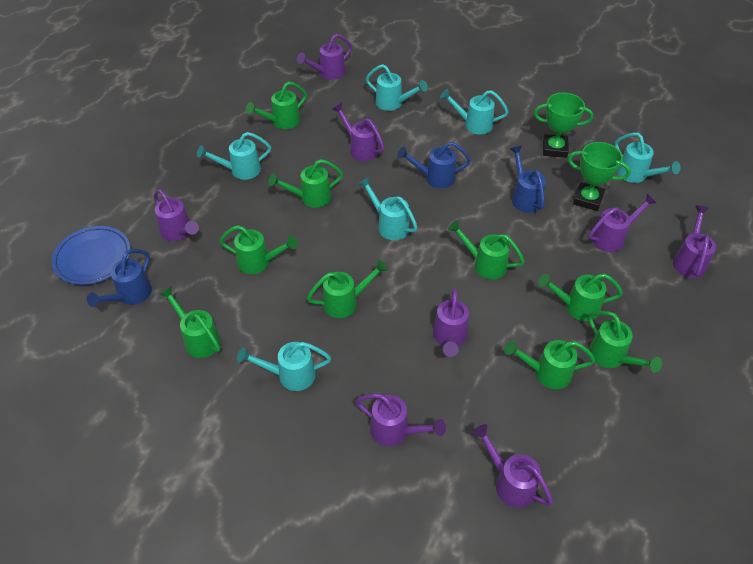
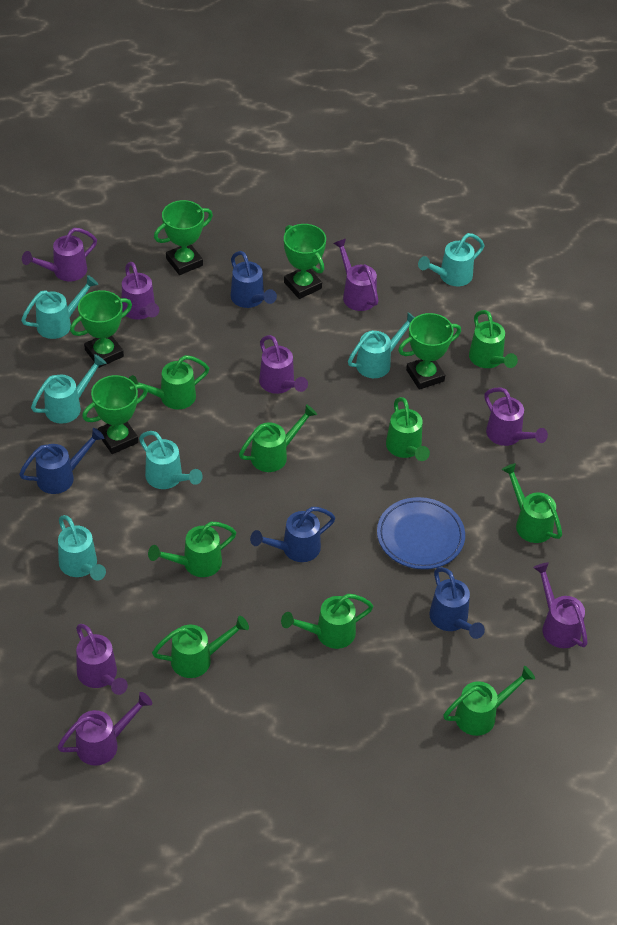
blue watering can: 3 -> 4
green trophy: 2 -> 5

